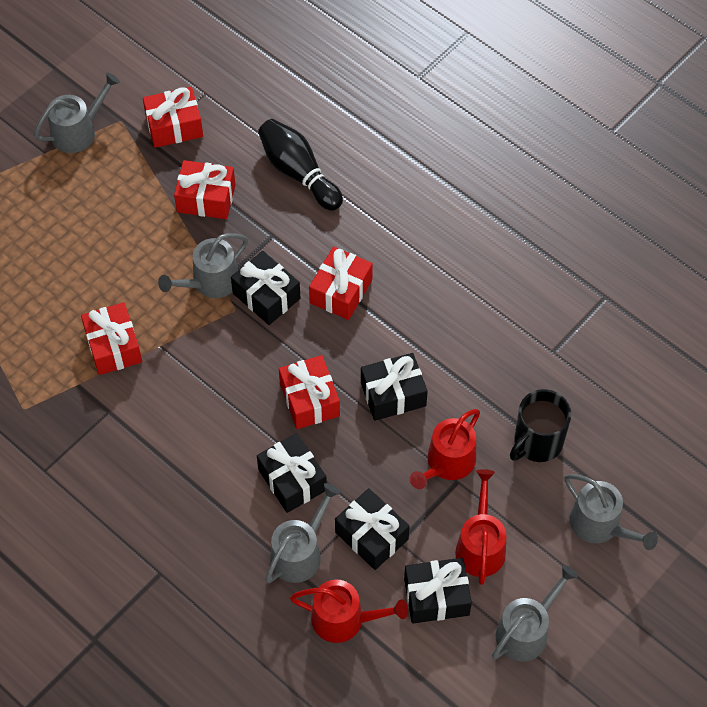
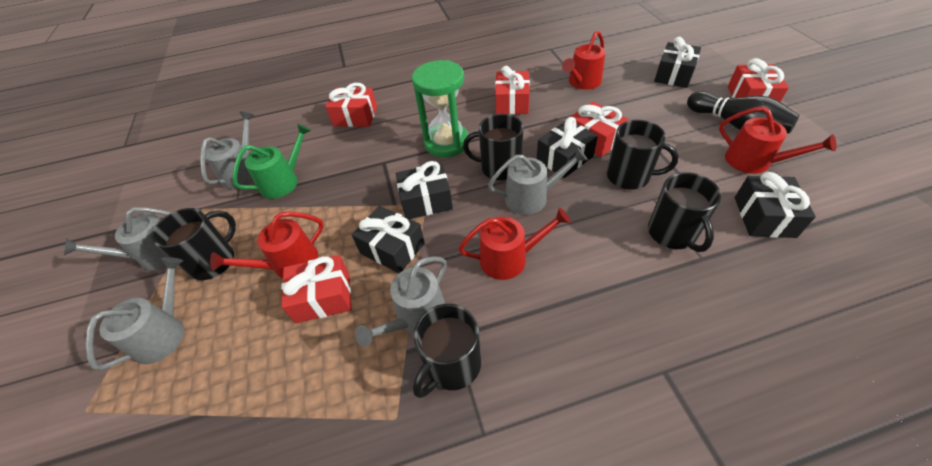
black mug: 1 -> 5
green hourglass: 0 -> 1
green watering can: 0 -> 1
red watering can: 3 -> 4

